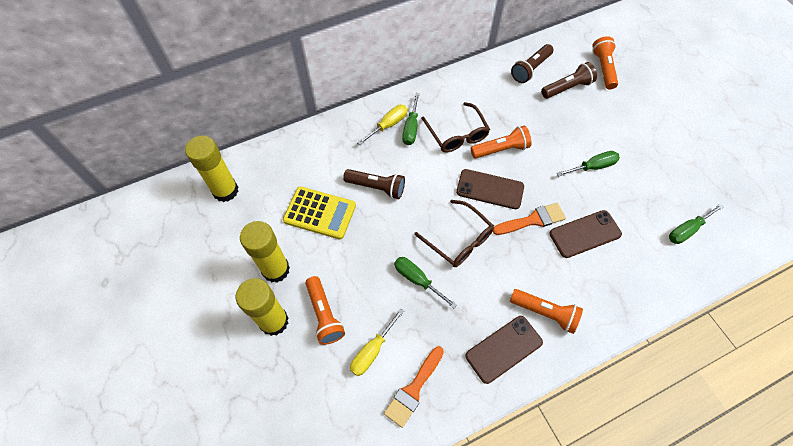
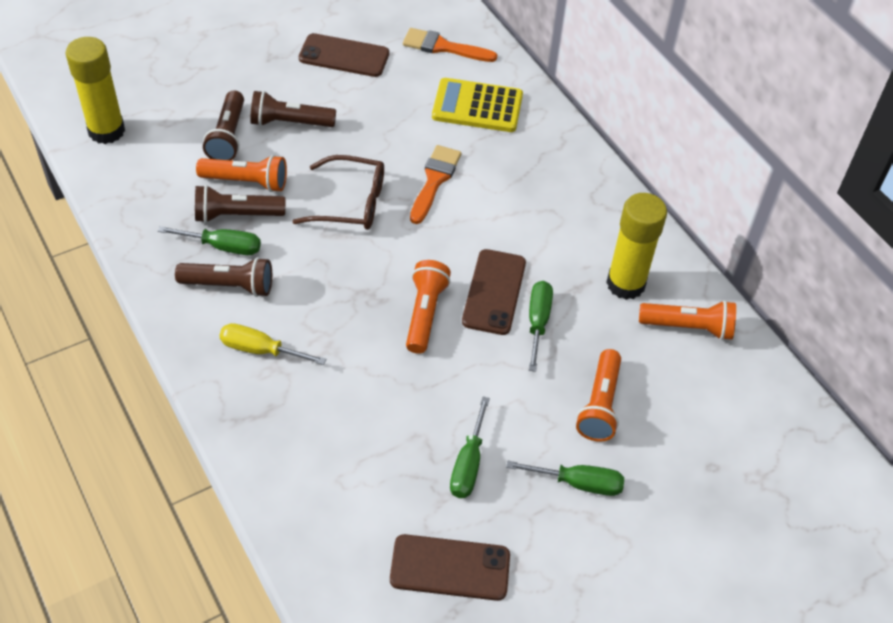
brown flashlight: 3 -> 4
brown glasses: 2 -> 1
yellow glue stick: 3 -> 2
yellow screwdriver: 2 -> 1

